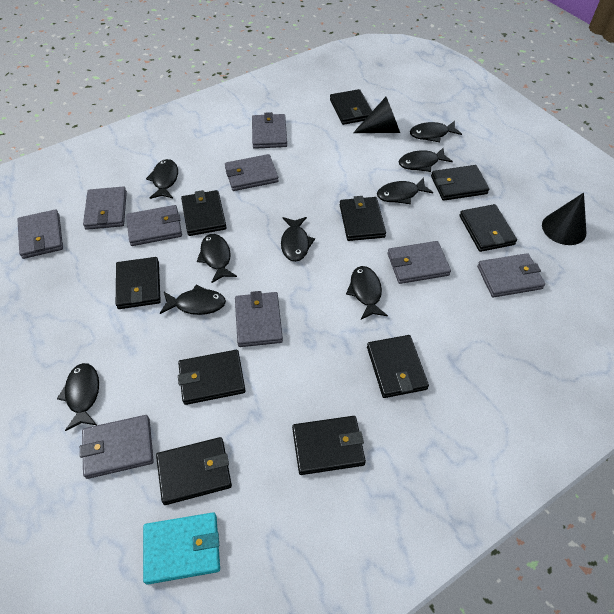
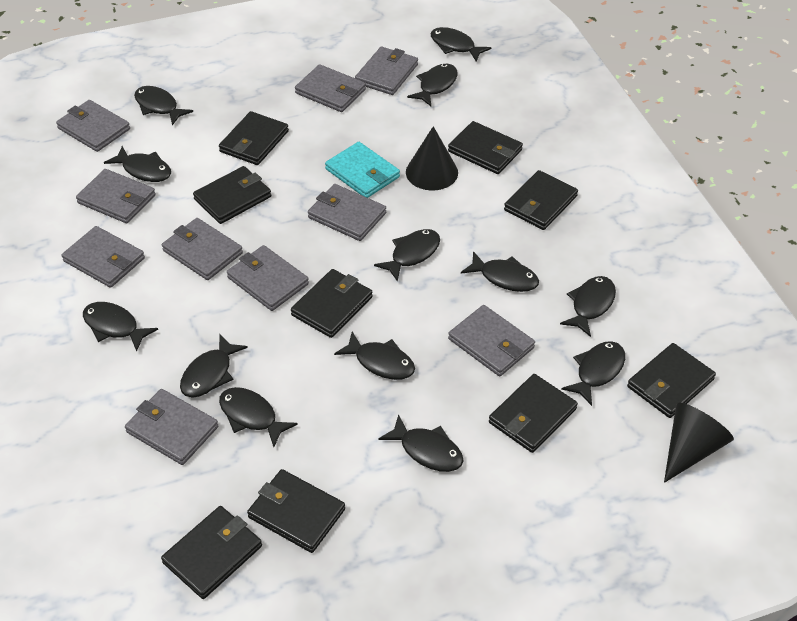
black fish: 9 -> 13
black wallet: 10 -> 9
grey wallet: 9 -> 10

